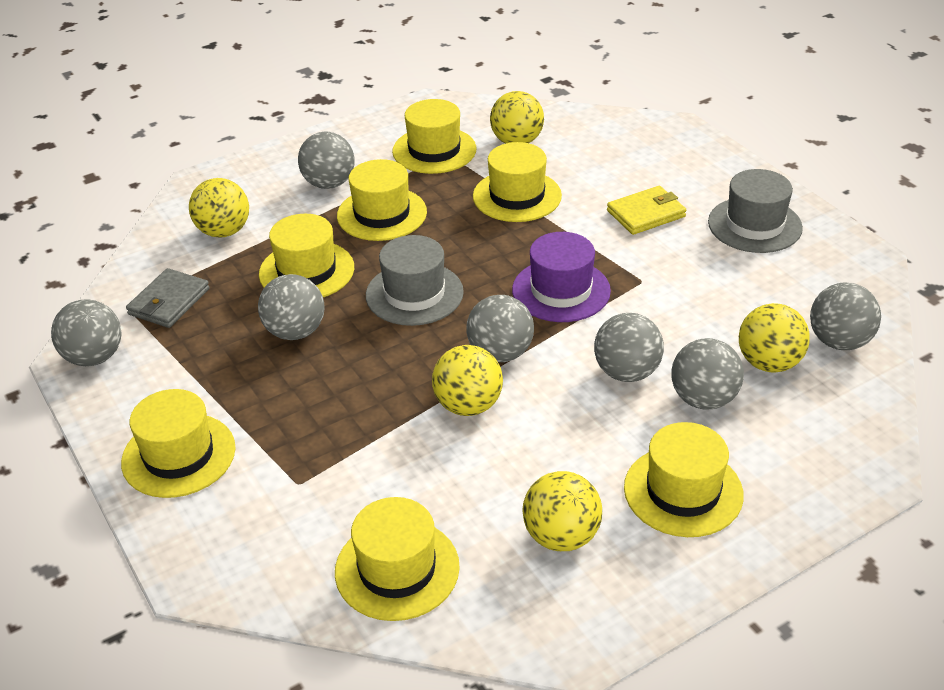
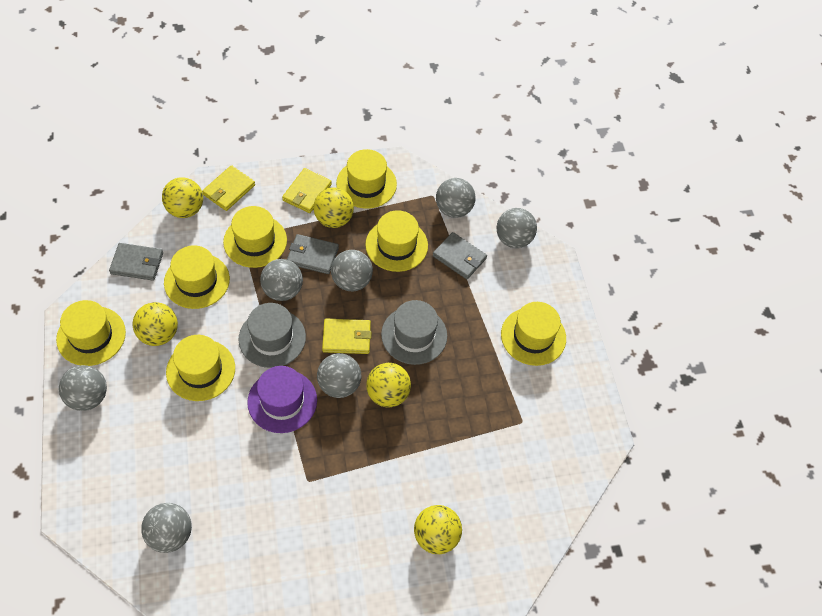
grey wallet: 1 -> 3
yellow wallet: 1 -> 3

